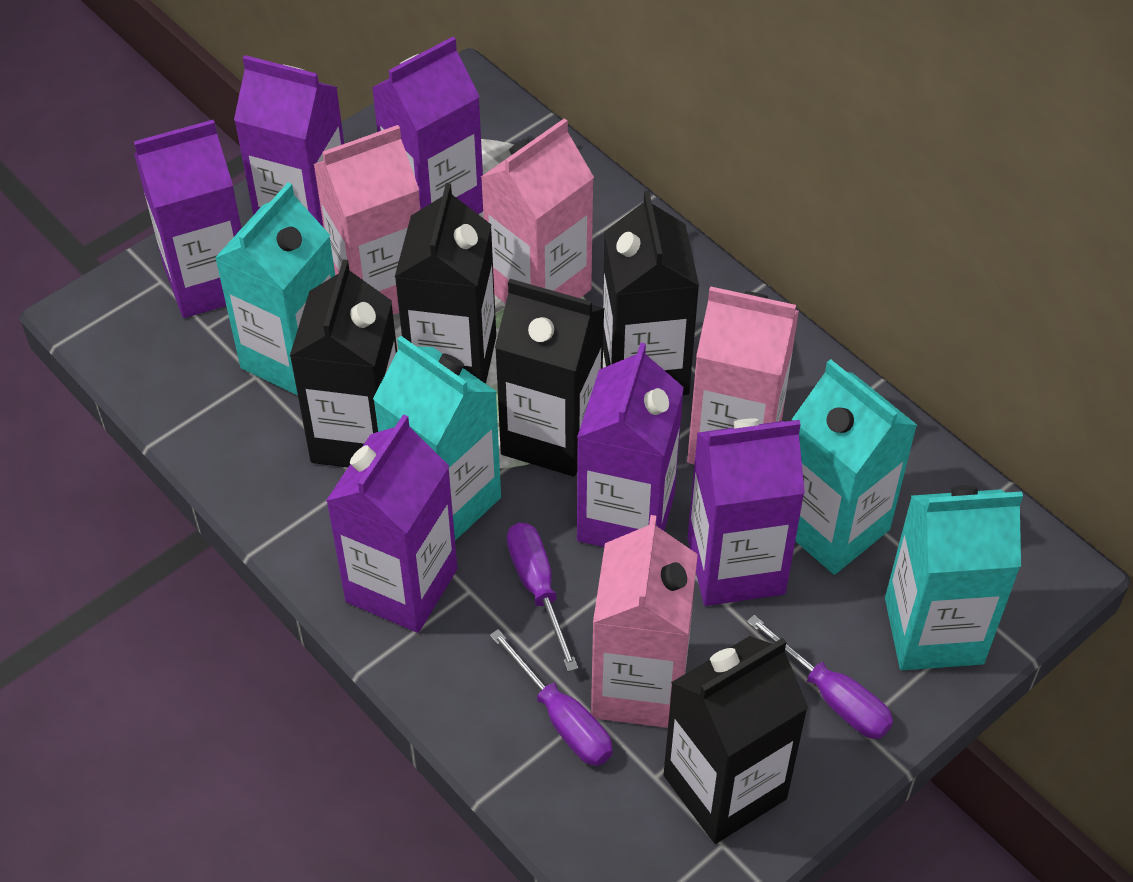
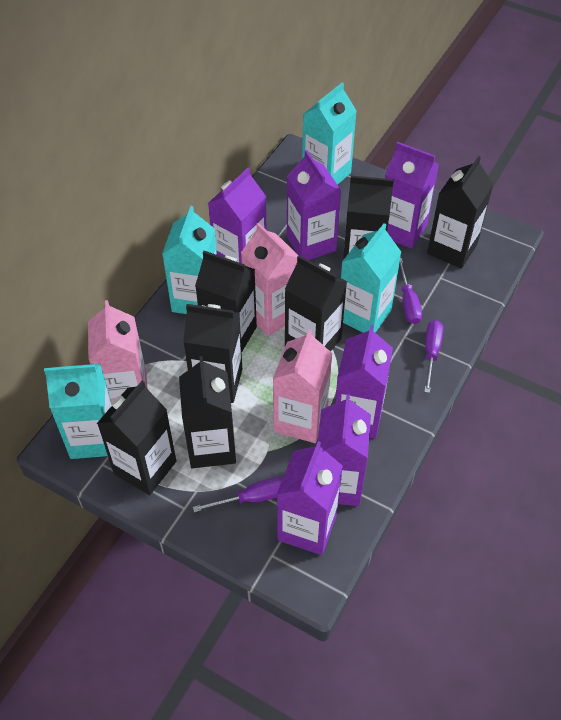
black carton: 5 -> 7
pink carton: 4 -> 3

